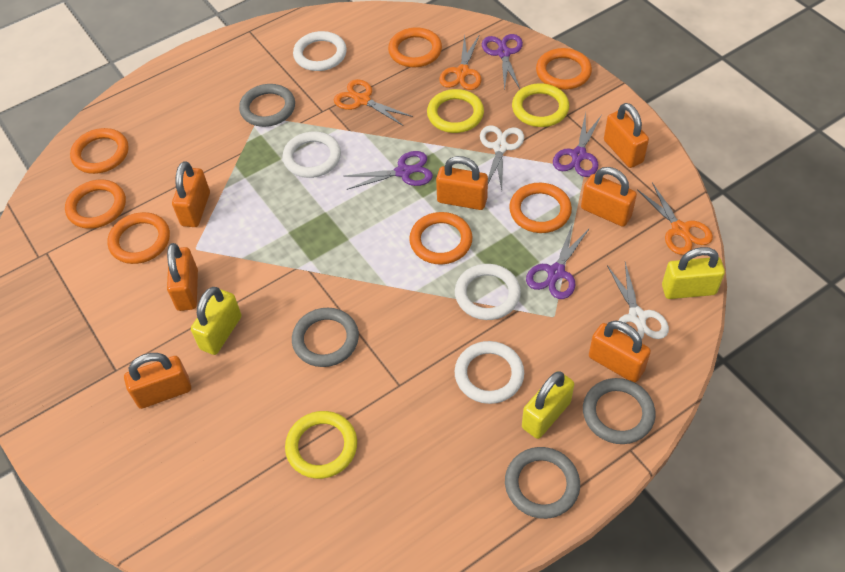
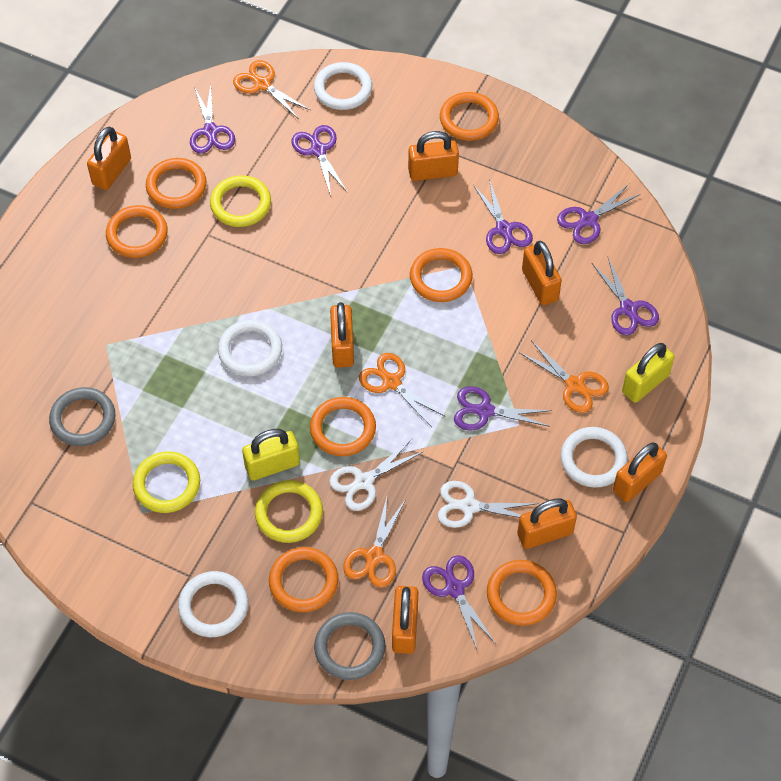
grey ring: 4 -> 2
orange scissors: 3 -> 4
purple scissors: 4 -> 7
yellow padlock: 3 -> 2

